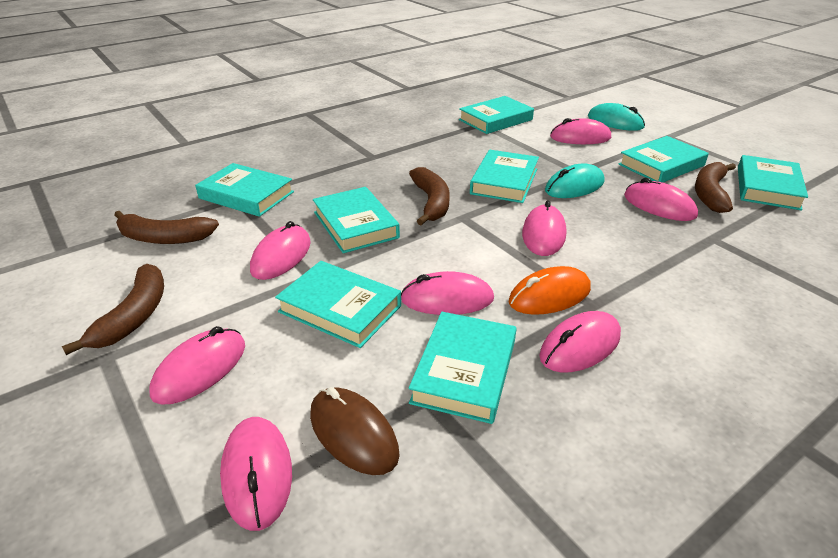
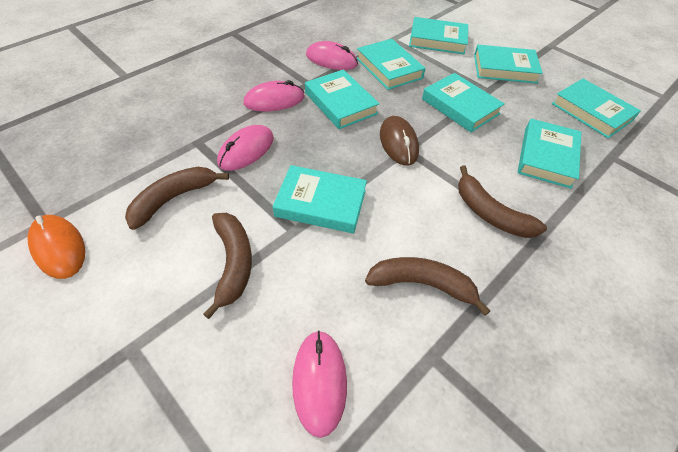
pink mouse: 8 -> 4
turquoise mouse: 2 -> 0

